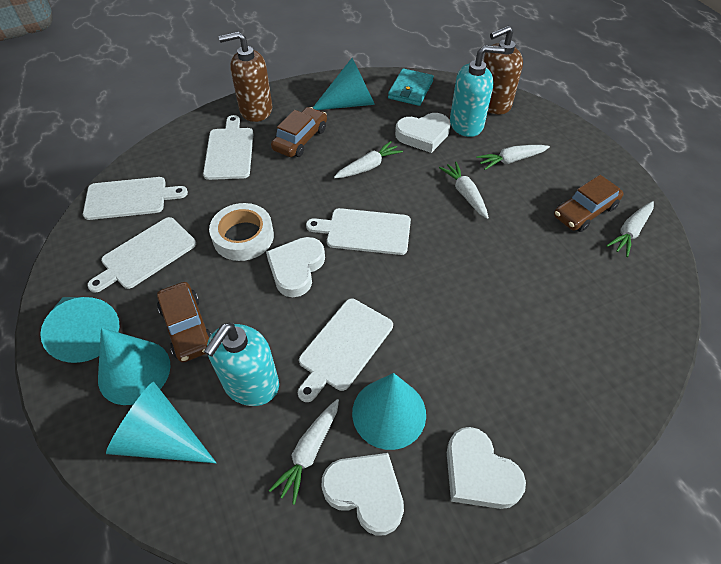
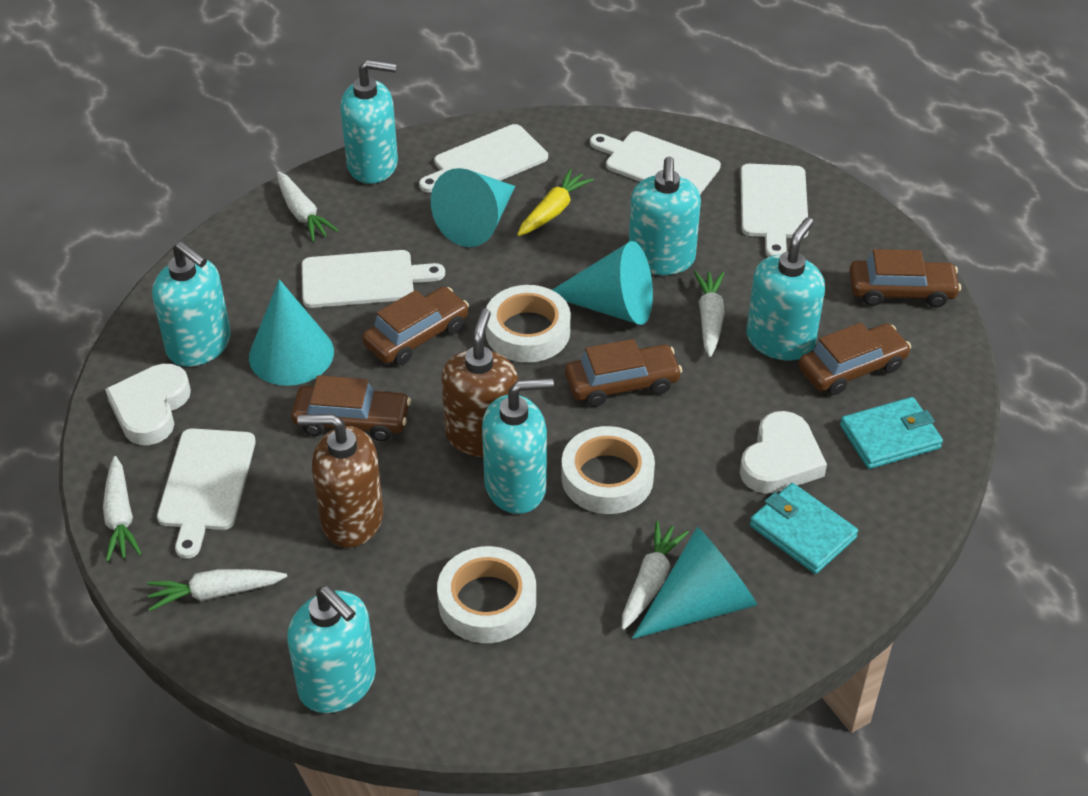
brown car: 3 -> 5
turquoise cone: 5 -> 4
turquoise soap dispenser: 2 -> 6
turquoise wallet: 1 -> 2
white heart: 4 -> 2
white tape: 1 -> 3
yellow carrot: 0 -> 1

